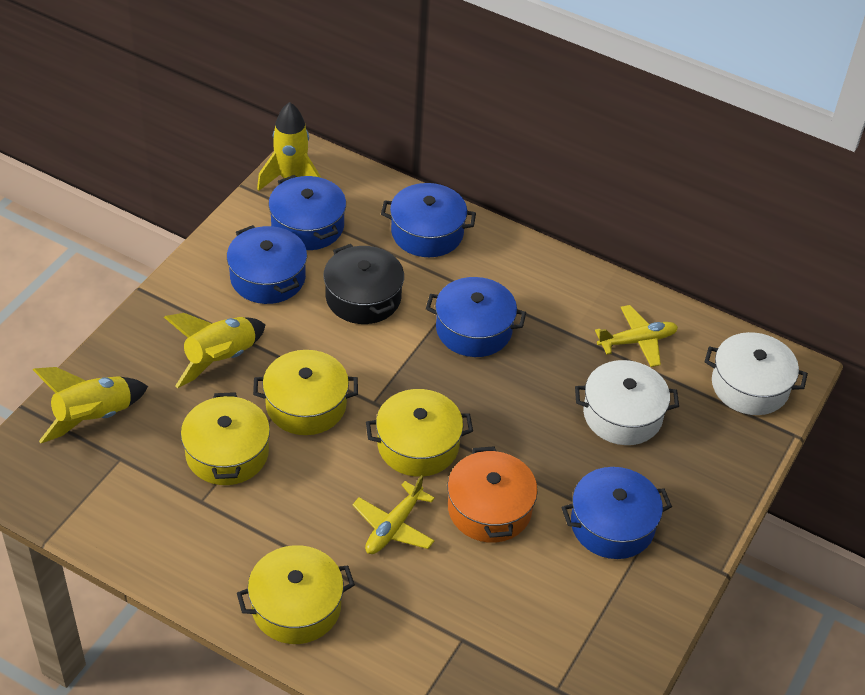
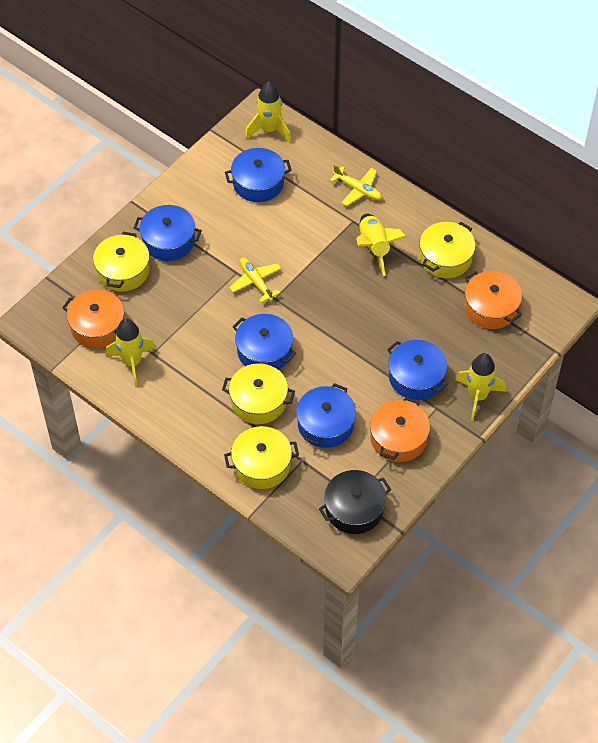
orange pot: 1 -> 3
white pot: 2 -> 0
yellow rocket: 3 -> 4

